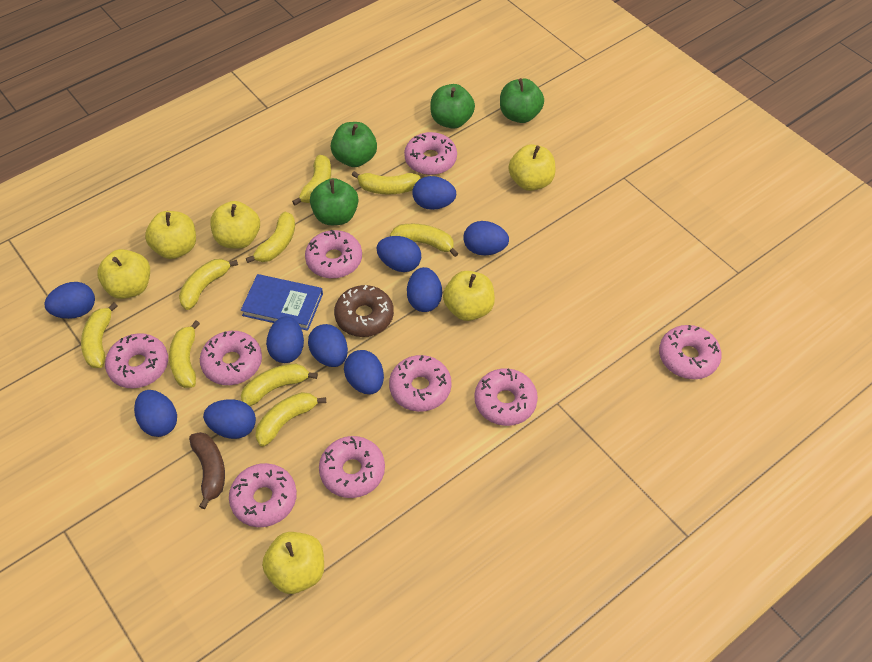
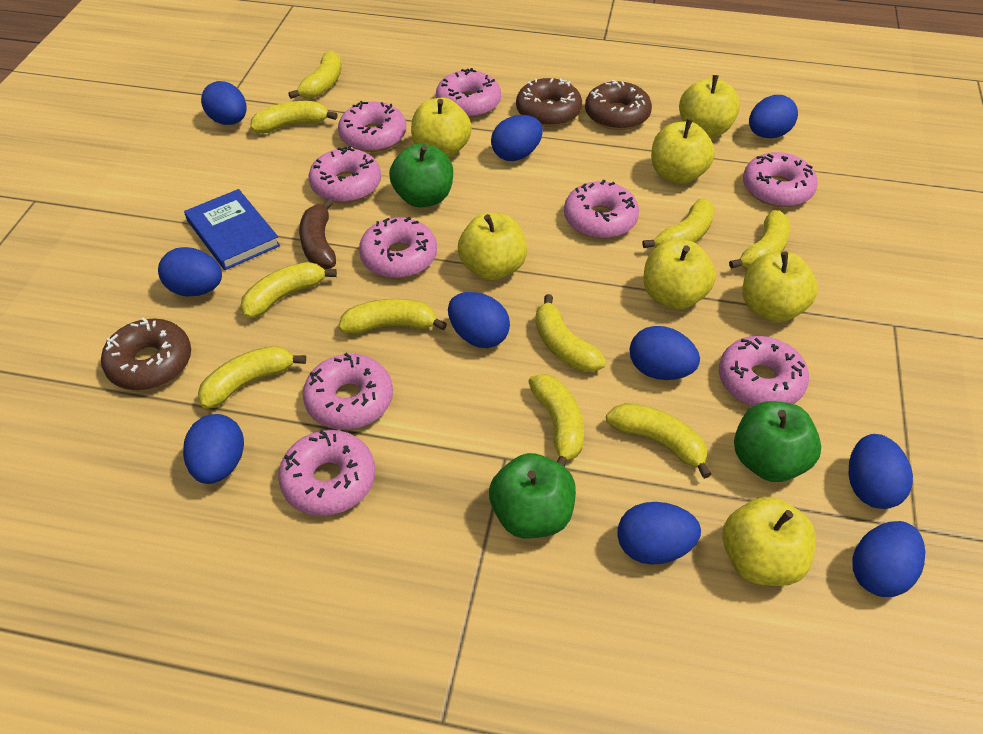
brown donut: 1 -> 3
green apple: 4 -> 3
yellow apple: 6 -> 7
yellow banana: 9 -> 10

